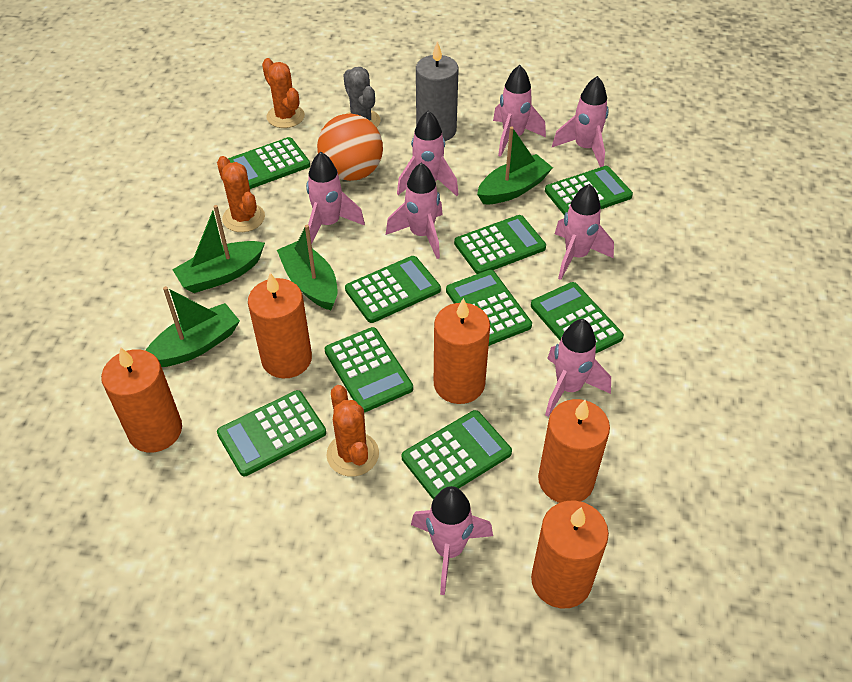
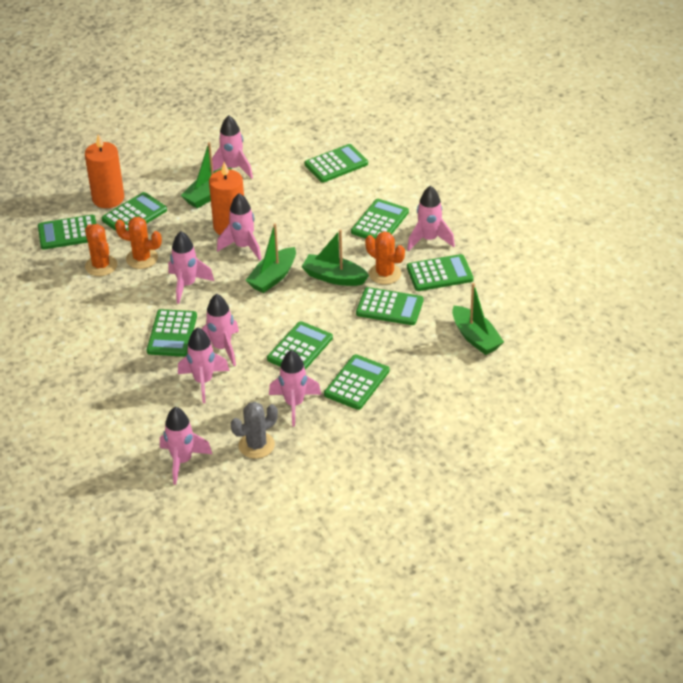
grey candle: 1 -> 0
orange ball: 1 -> 0
orange candle: 5 -> 2

